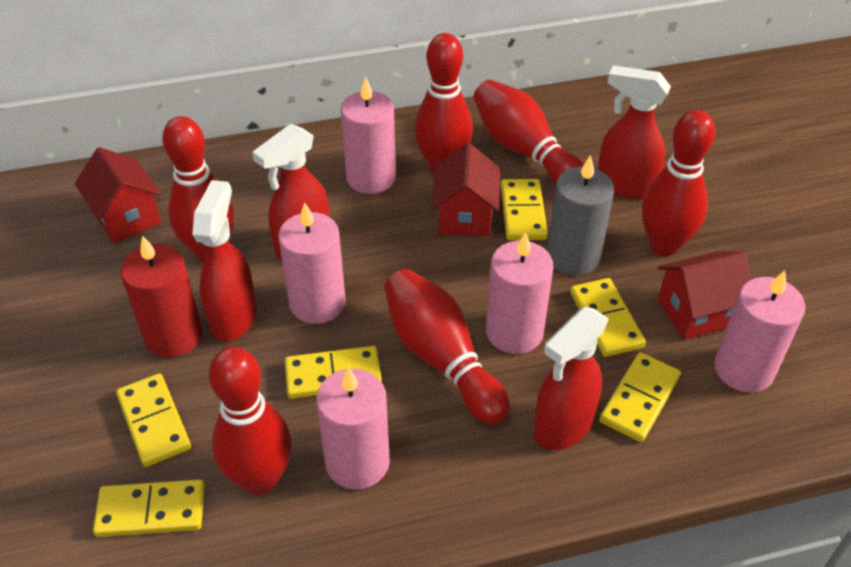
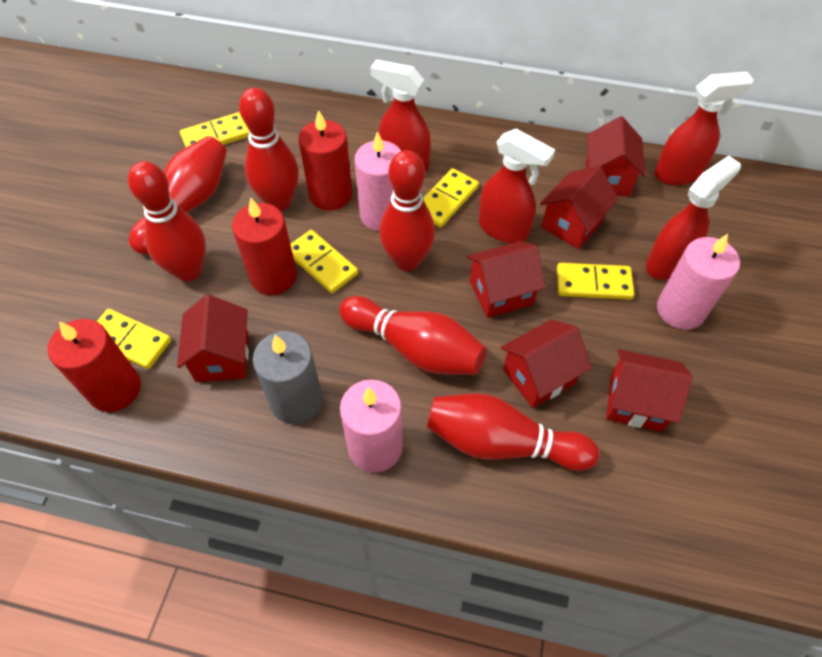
pink candle: 5 -> 3
red candle: 1 -> 3
red house: 3 -> 6
yellow domino: 6 -> 5

